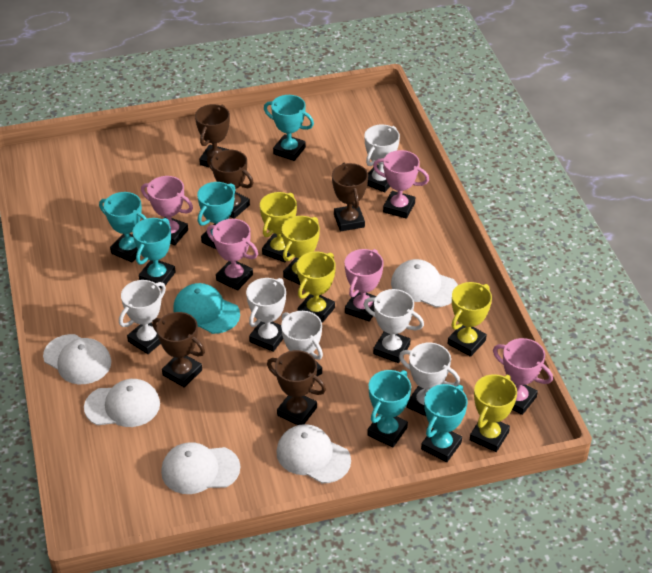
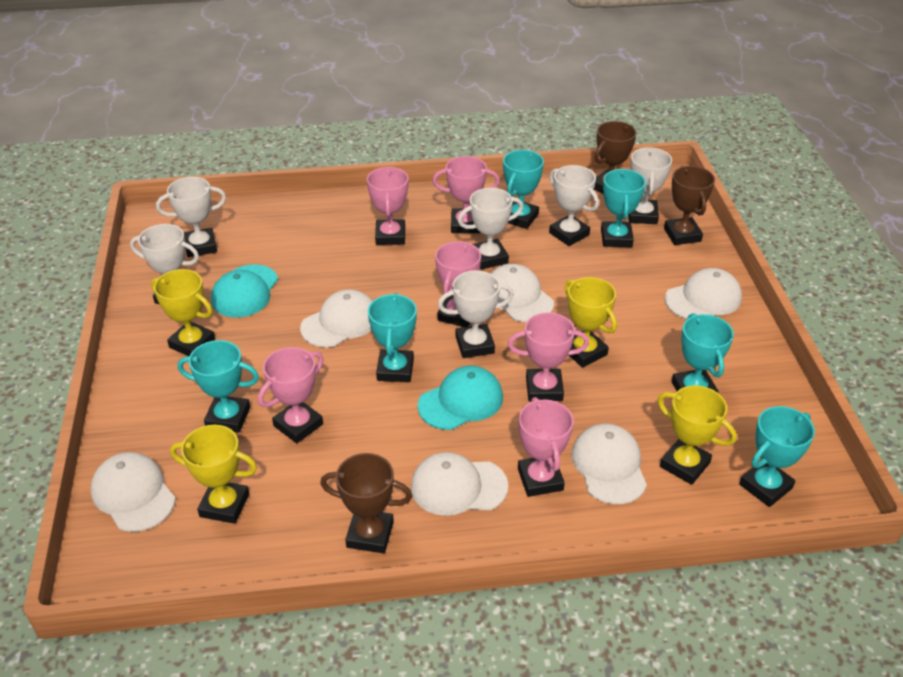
brown trophy: 5 -> 3
pink trophy: 5 -> 6
turquoise cap: 1 -> 2
white cap: 5 -> 6
yellow trophy: 5 -> 4

